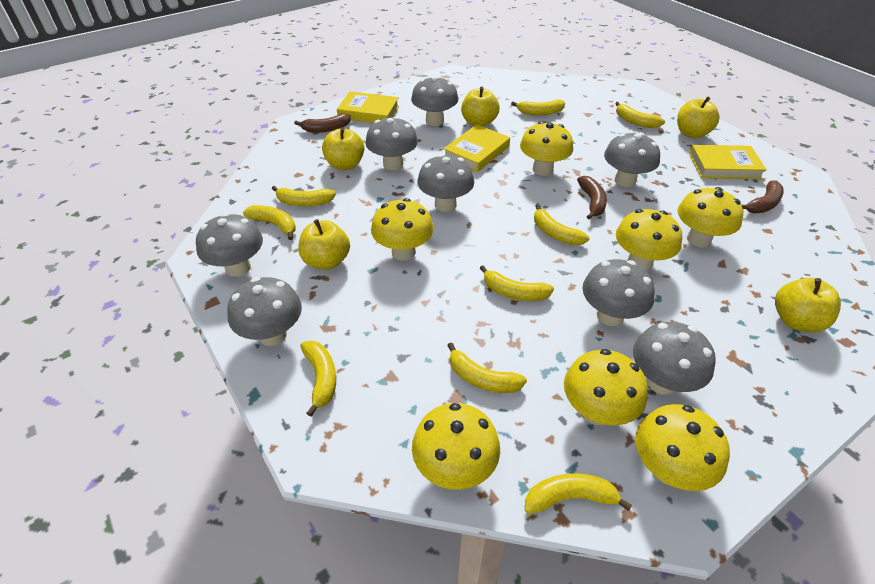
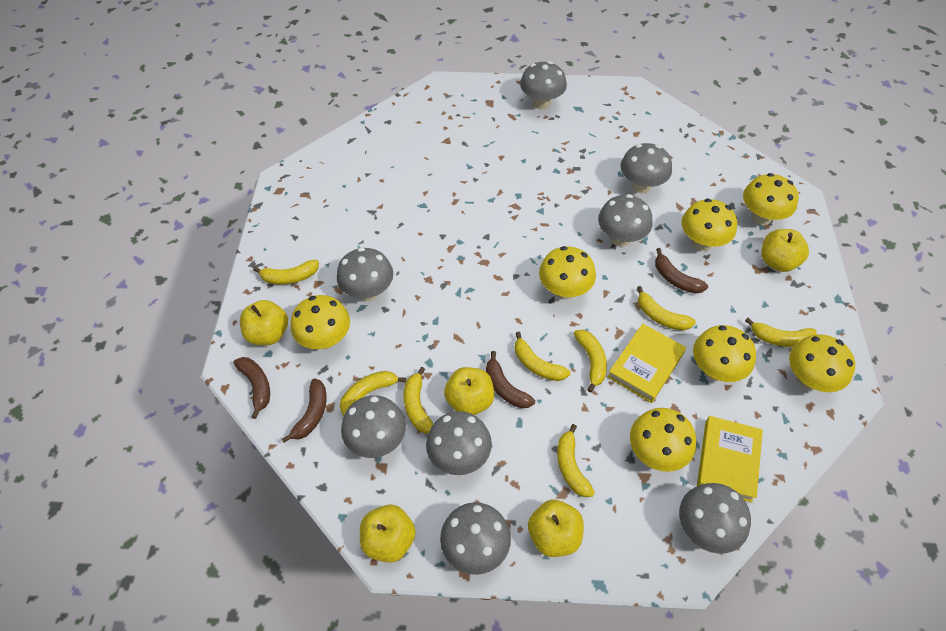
brown banana: 3 -> 4
yellow banana: 9 -> 8
yellow book: 3 -> 2

